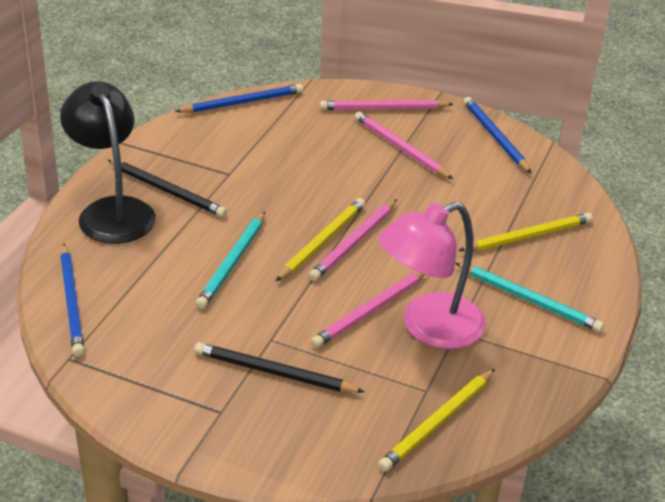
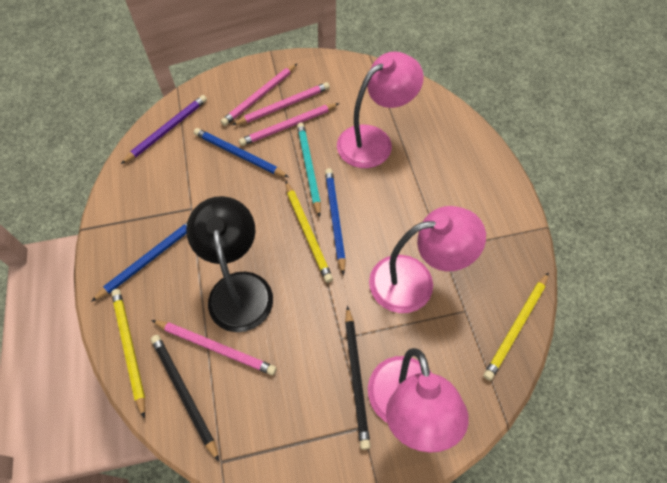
pink lamp: 1 -> 3
purple pencil: 0 -> 1
turquoise pencil: 2 -> 1

